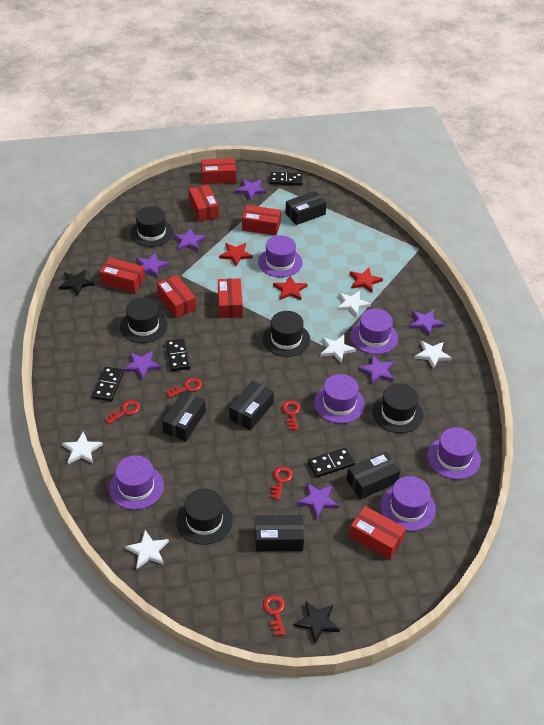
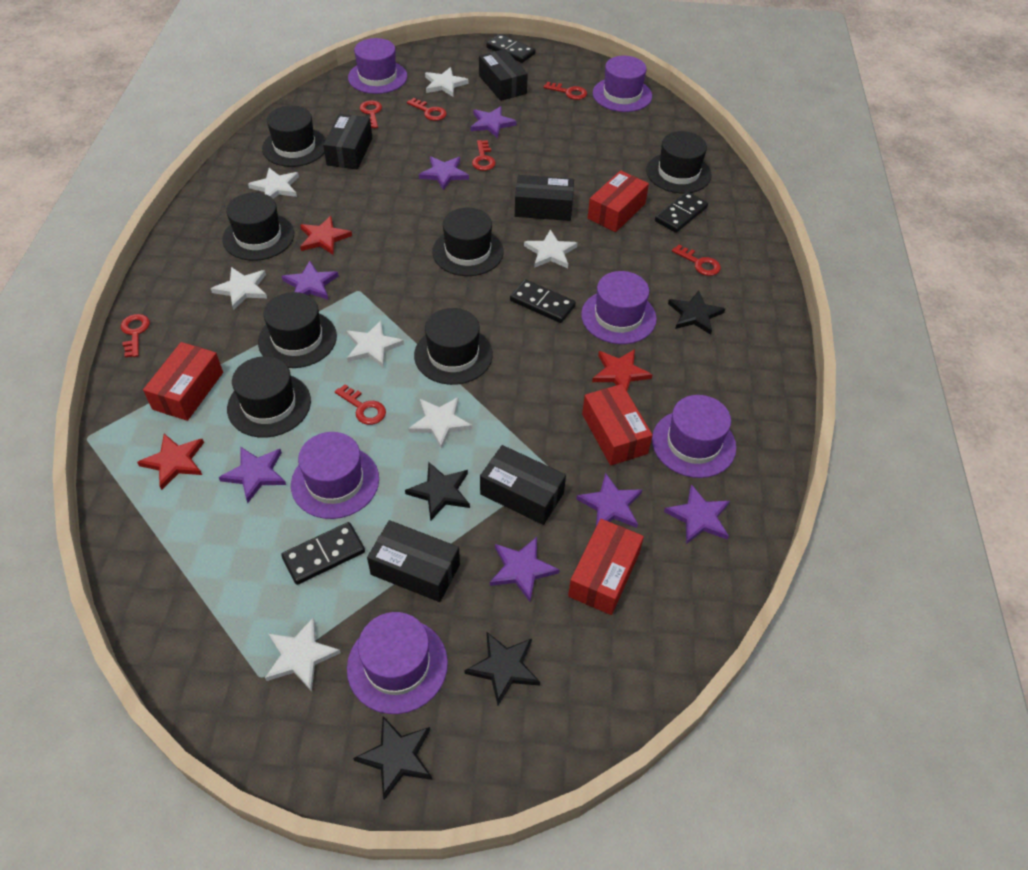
black hat: 5 -> 7
black star: 2 -> 4
red box: 7 -> 4
red key: 5 -> 7
white star: 5 -> 7

